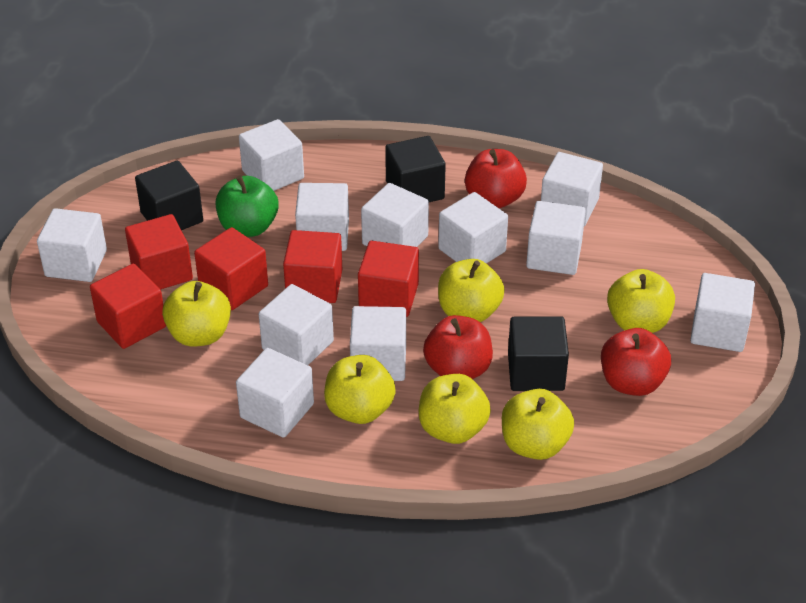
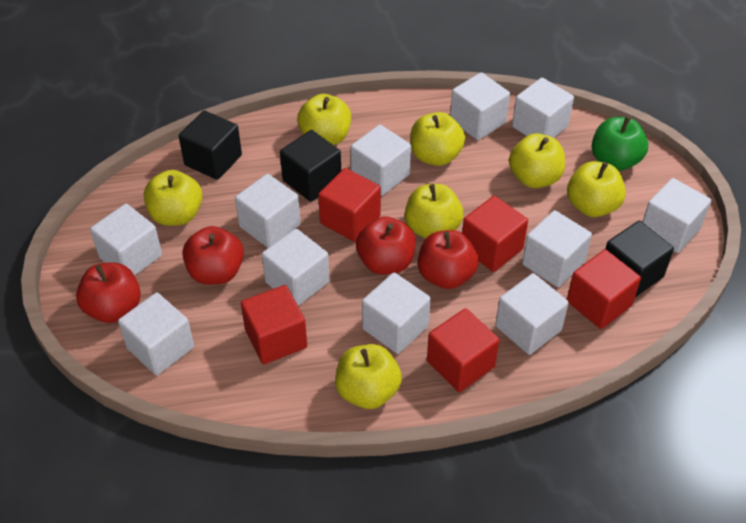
red apple: 3 -> 4
yellow apple: 6 -> 7

